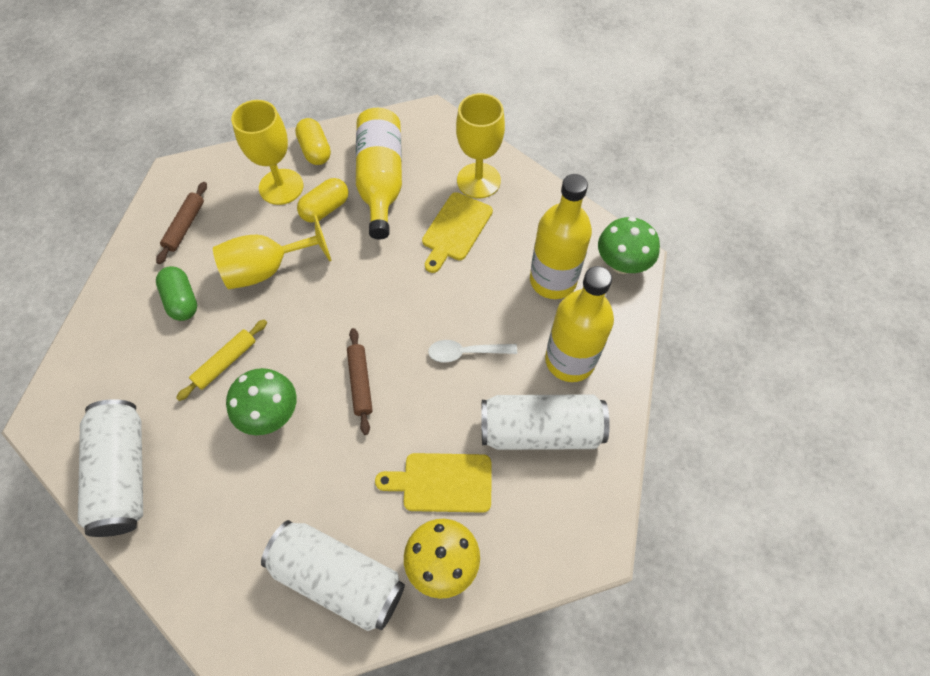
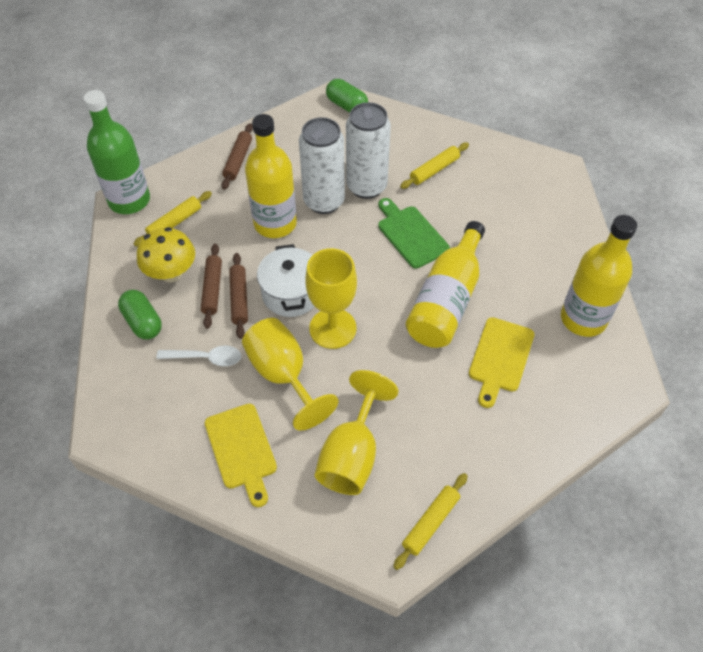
brown rolling pin: 2 -> 3
green bottle: 0 -> 1
green capsule: 1 -> 2
green cutting board: 0 -> 1
green mushroom: 2 -> 0
white can: 3 -> 2
white pot: 0 -> 1
yellow capsule: 2 -> 0
yellow rolling pin: 1 -> 3

